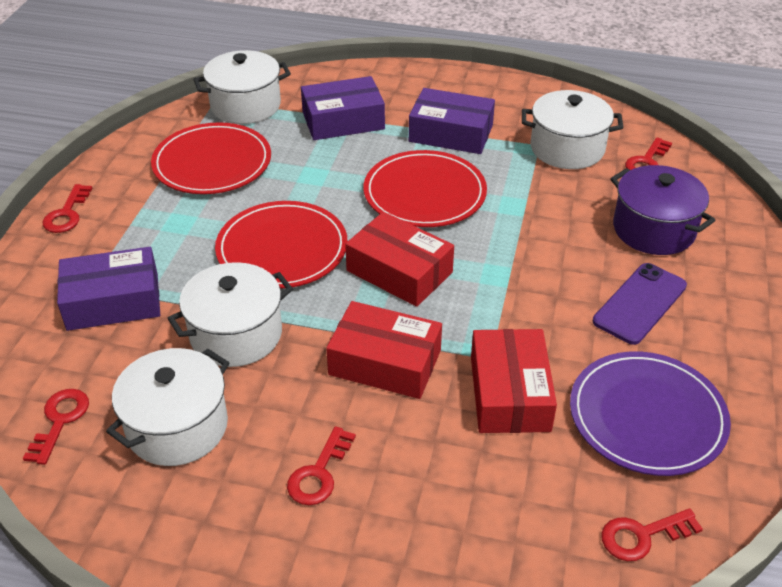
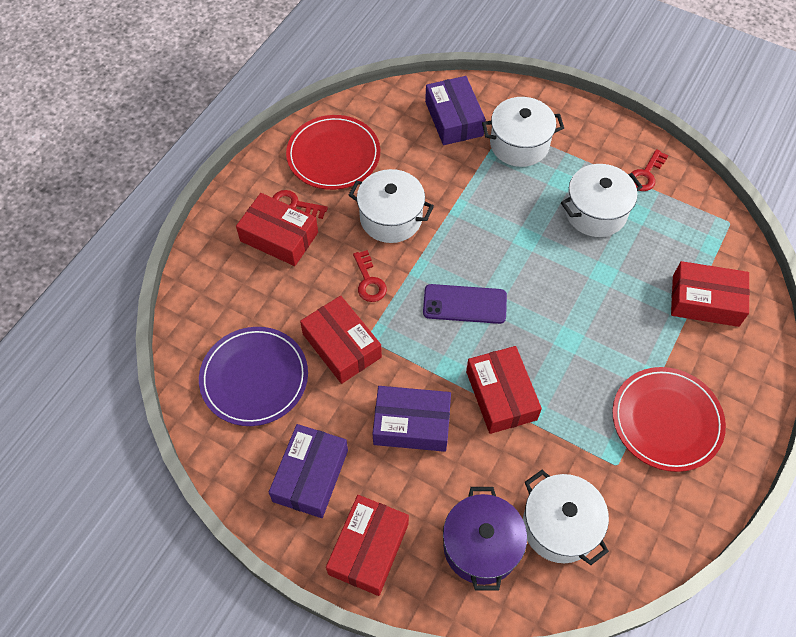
red box: 3 -> 5
red key: 5 -> 3
red plate: 3 -> 2

